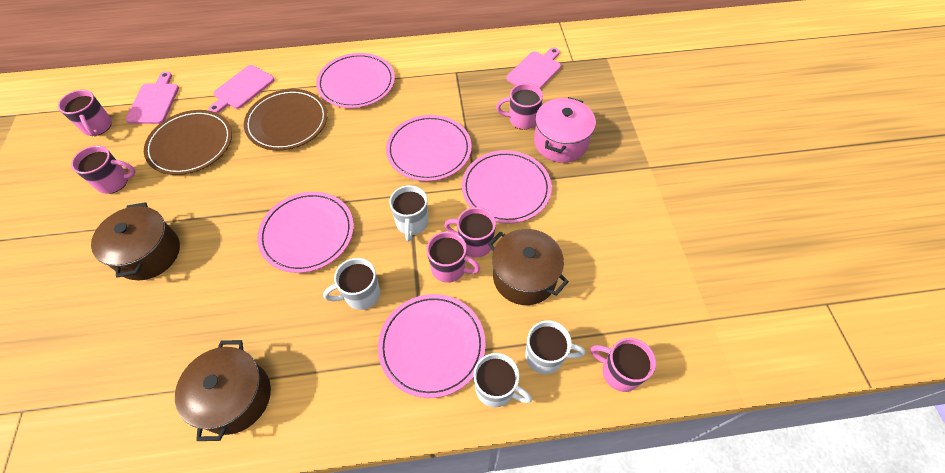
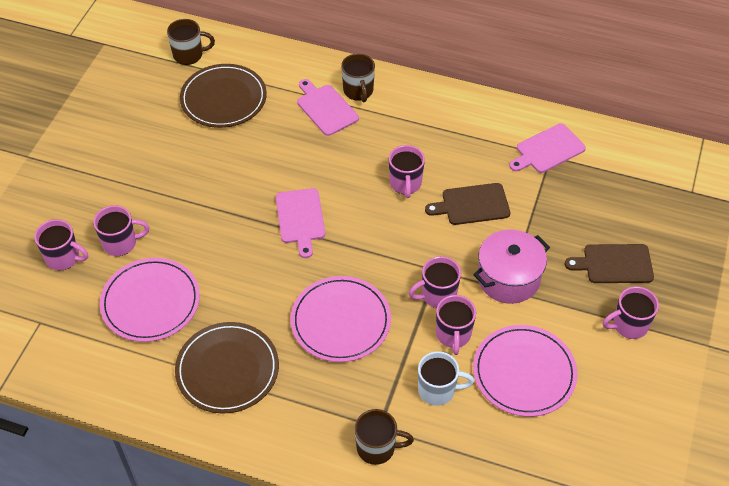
brown cutting board: 0 -> 2
brown mug: 0 -> 3
brown pot: 3 -> 0
pink plate: 5 -> 3
white mug: 4 -> 1

